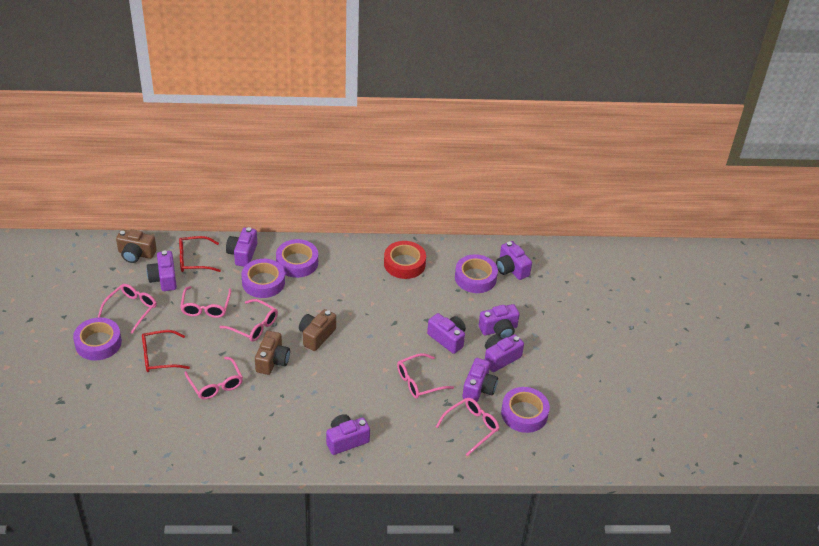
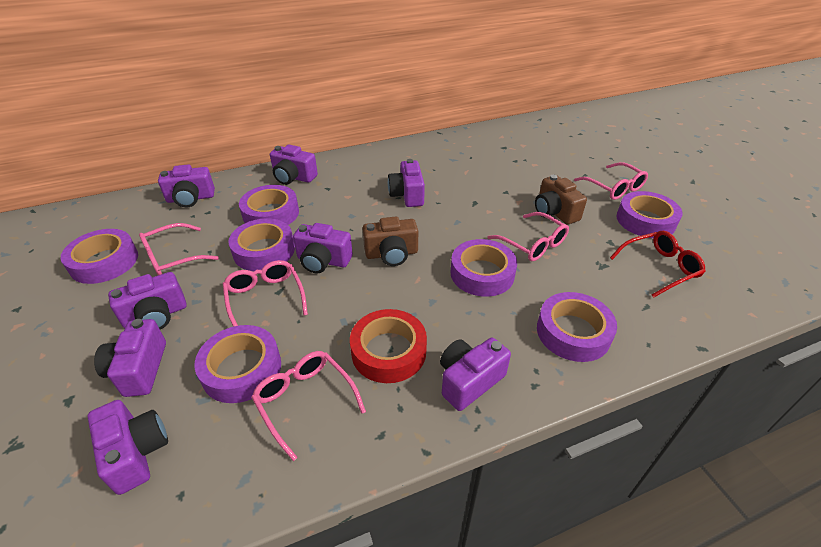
brown camera: 3 -> 2
pink glasses: 6 -> 5
purple tape: 5 -> 7
red glasses: 2 -> 1

